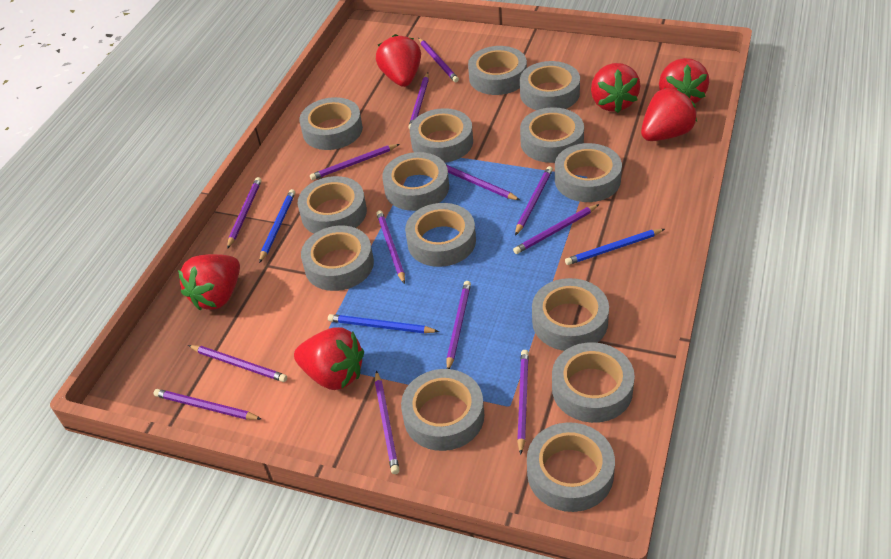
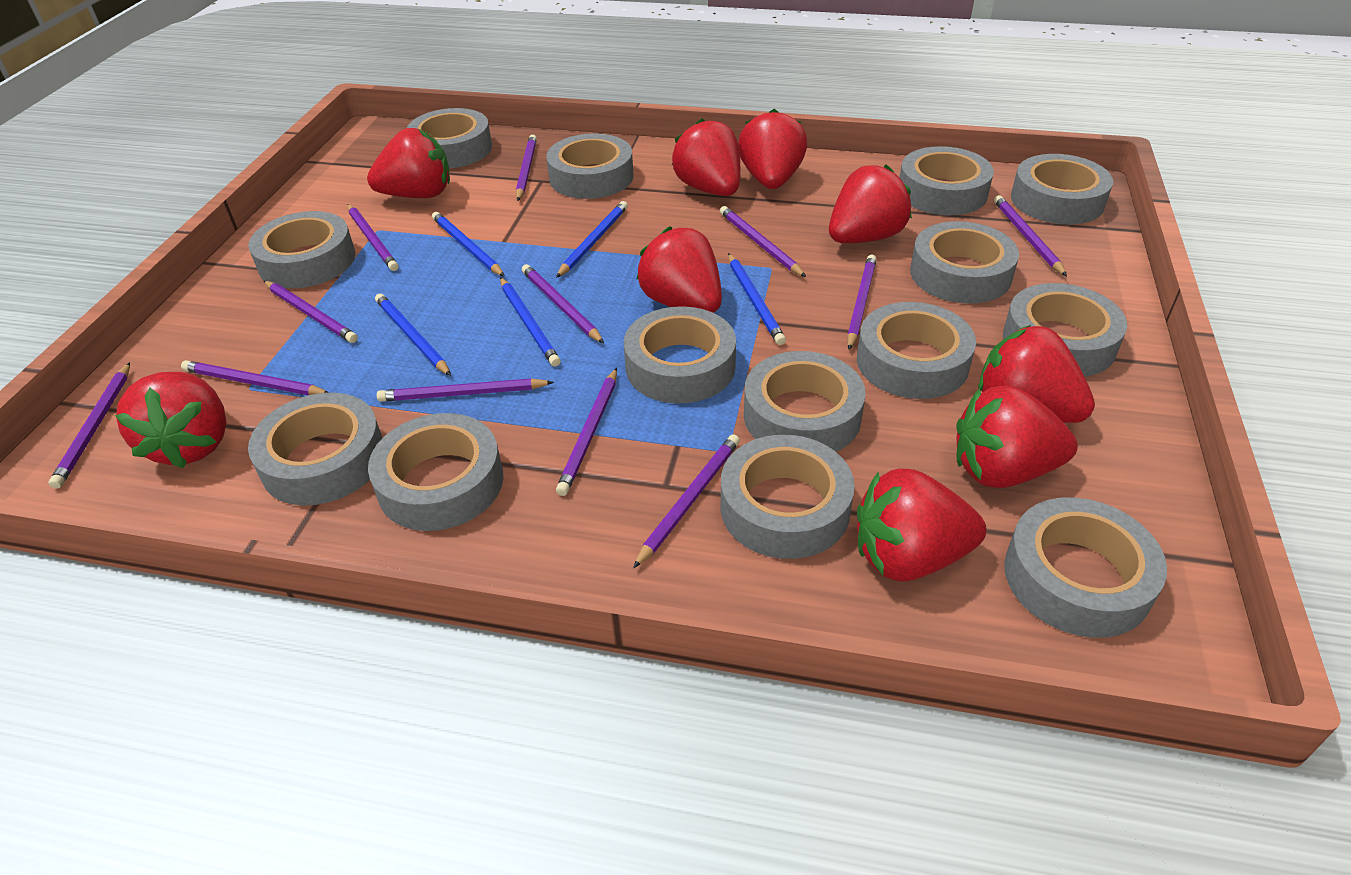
blue pencil: 3 -> 5
purple pencil: 13 -> 12
red strawberry: 6 -> 9

